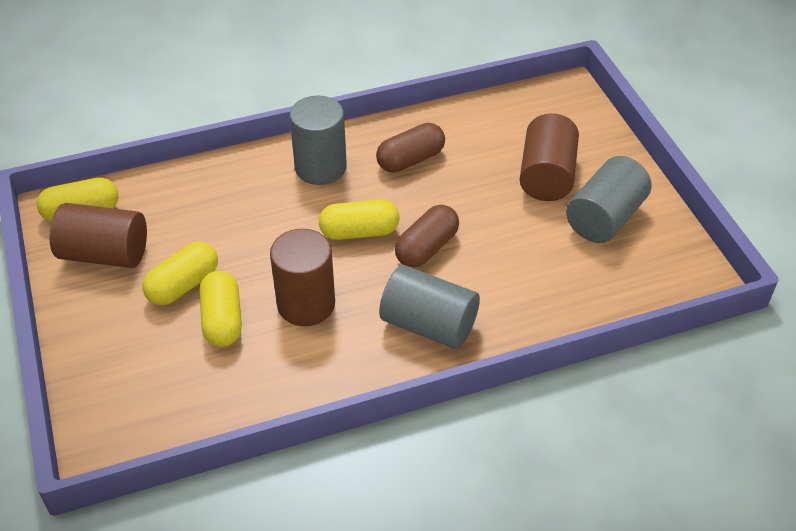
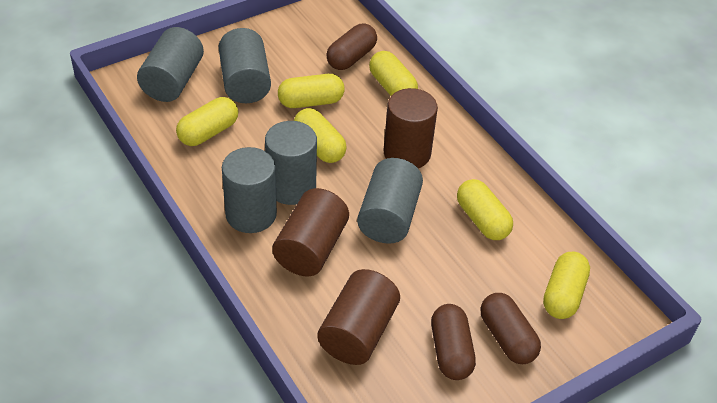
brown capsule: 2 -> 3
grey cylinder: 3 -> 5
yellow capsule: 4 -> 6

